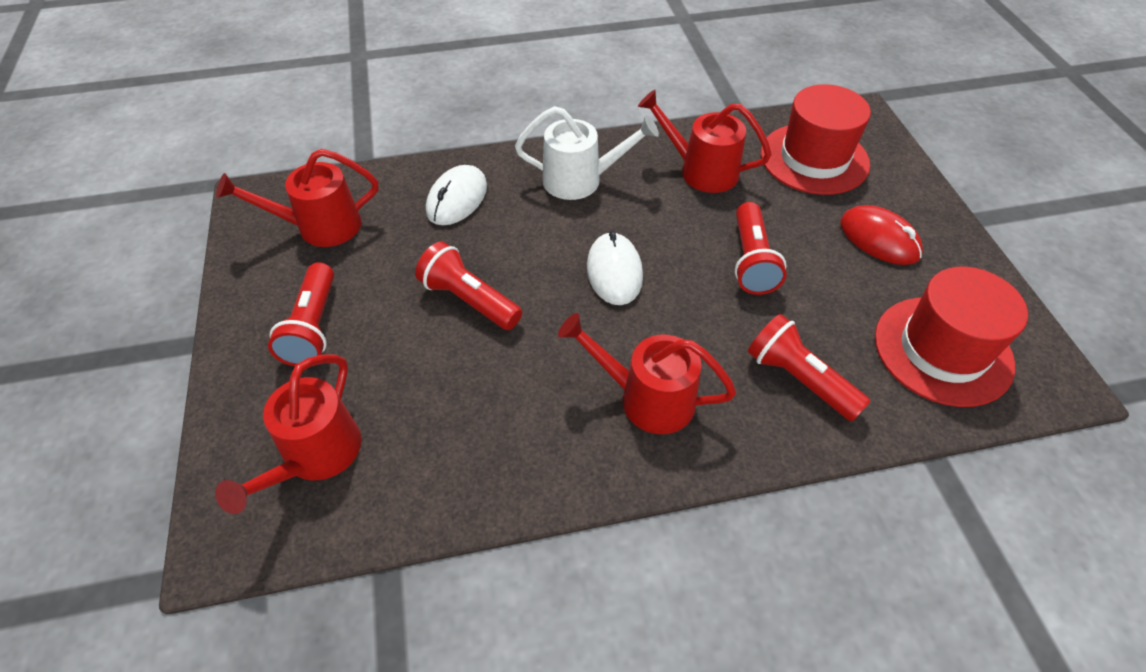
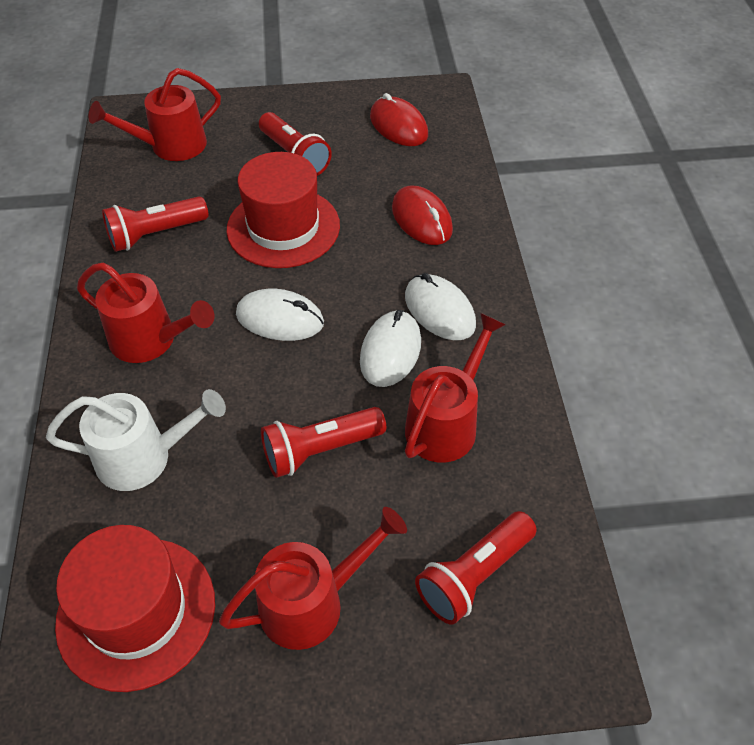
red mouse: 1 -> 2
white mouse: 2 -> 3

